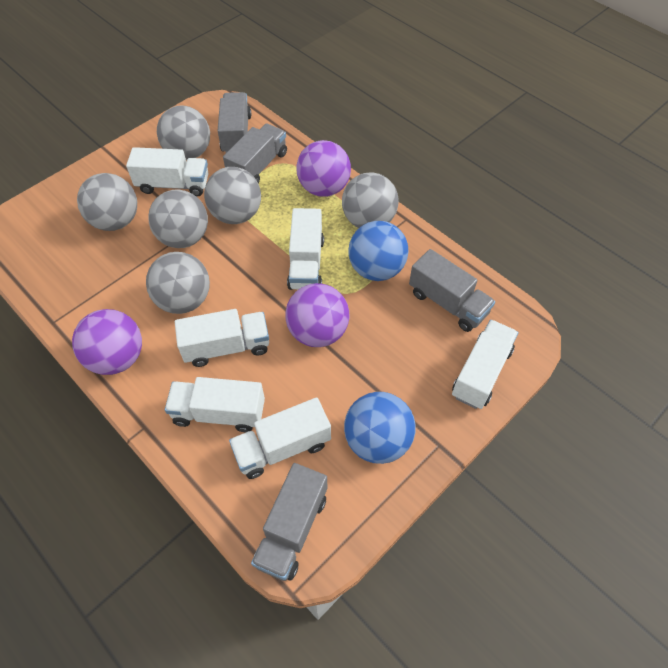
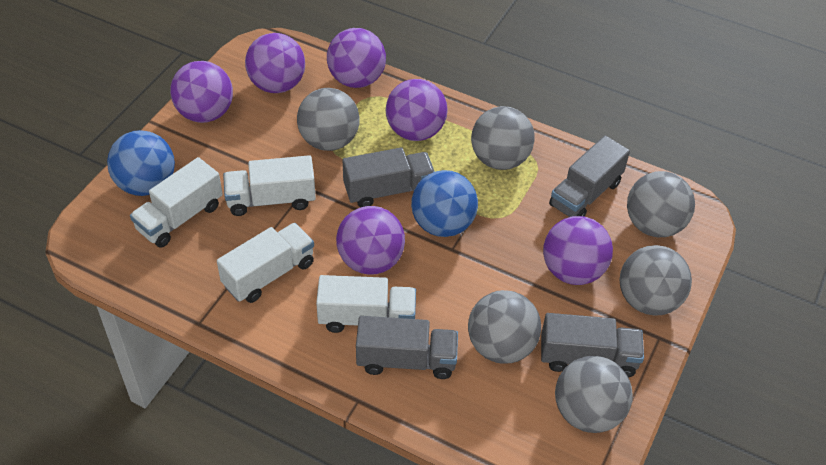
purple ball: 3 -> 6
white truck: 6 -> 4

